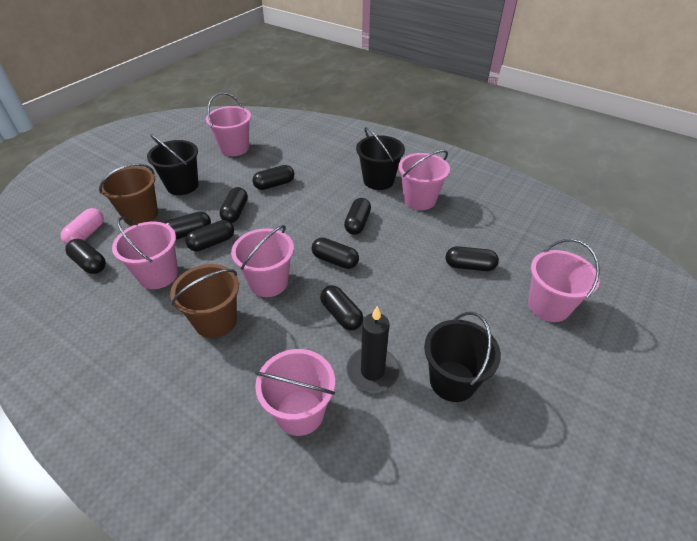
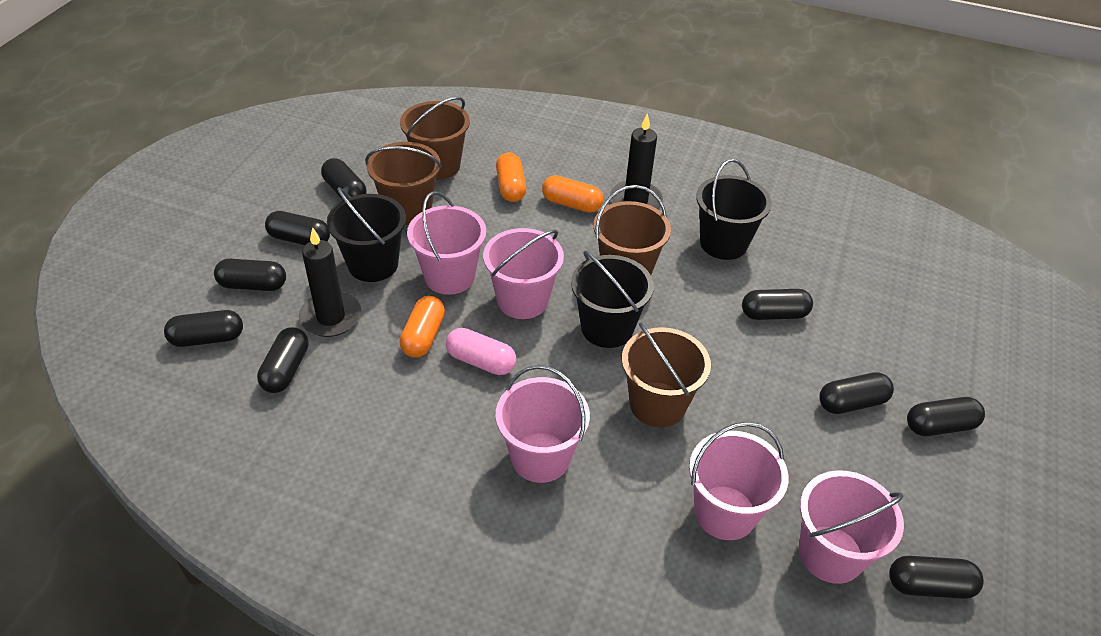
black candle: 1 -> 2
brown bucket: 2 -> 4
orange capsule: 0 -> 3
pink bucket: 6 -> 5

